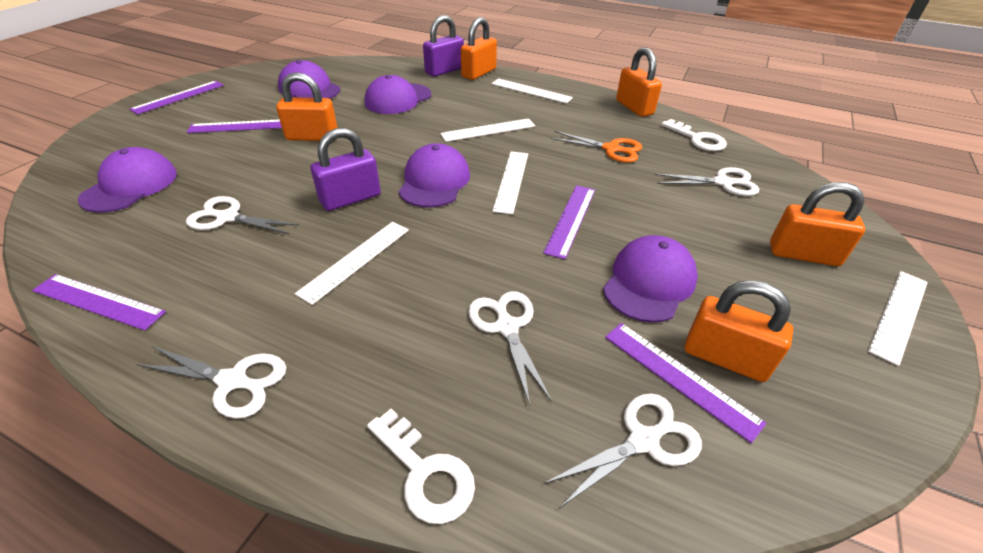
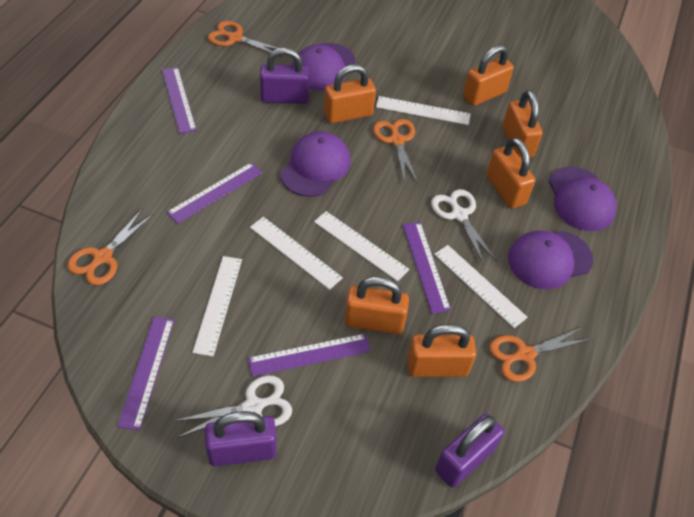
orange padlock: 5 -> 6
orange scissors: 1 -> 4
purple cap: 5 -> 4
purple padlock: 2 -> 3
white key: 2 -> 0
white scissors: 5 -> 2

